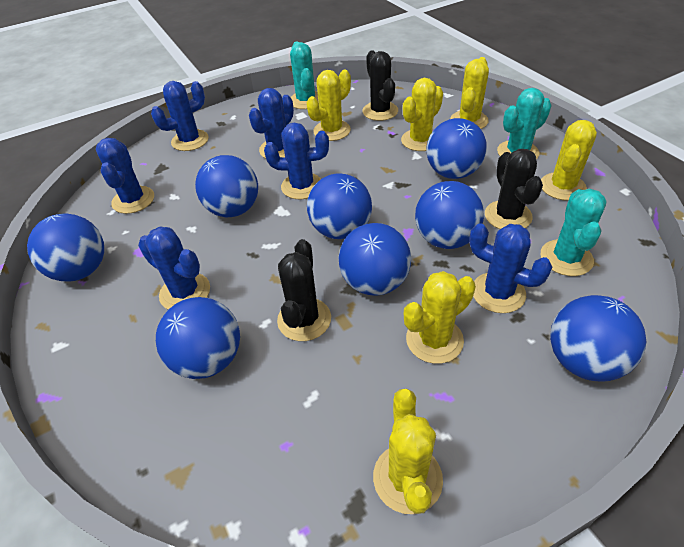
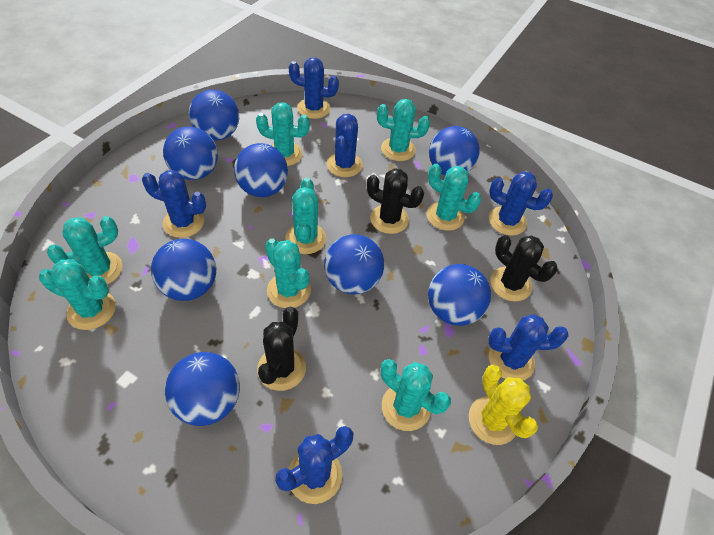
turquoise cactus: 3 -> 8
yellow cactus: 6 -> 1

